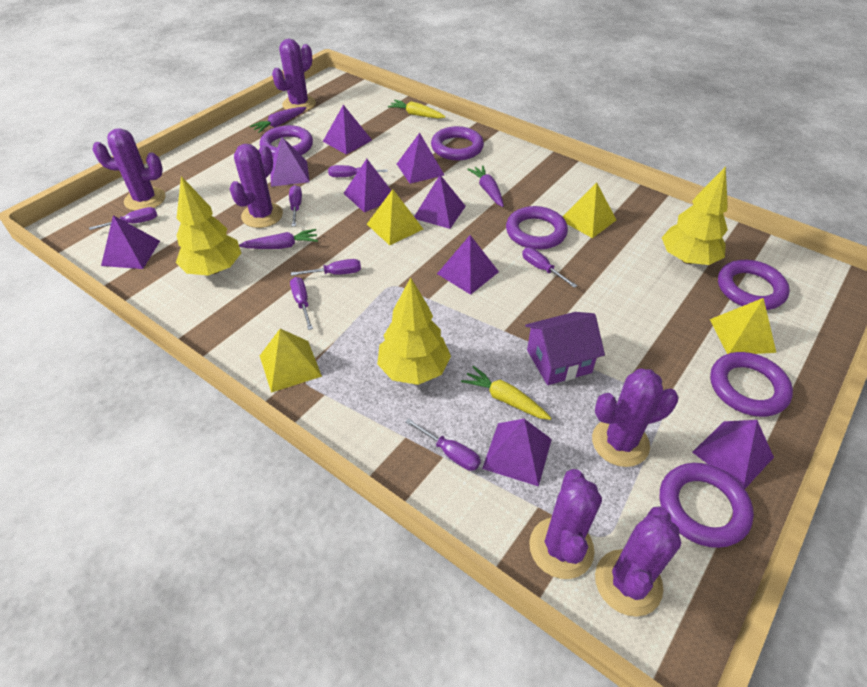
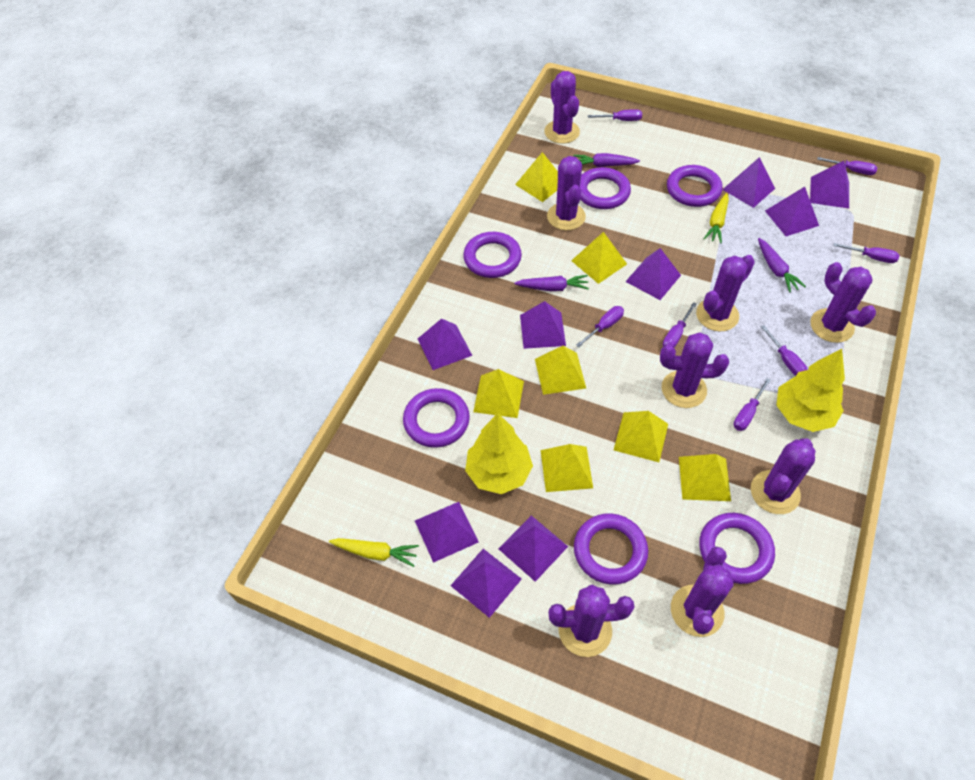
purple cactus: 6 -> 8
purple house: 1 -> 0
yellow pyramid: 4 -> 7
yellow tree: 3 -> 2

